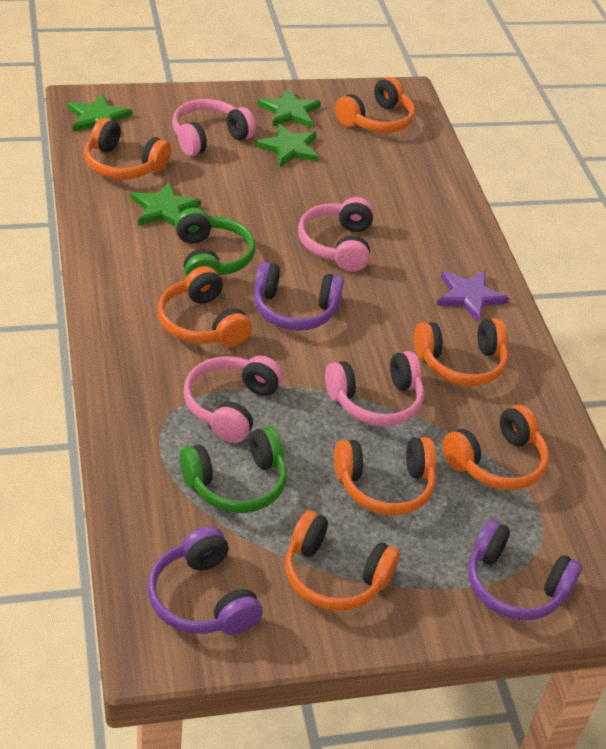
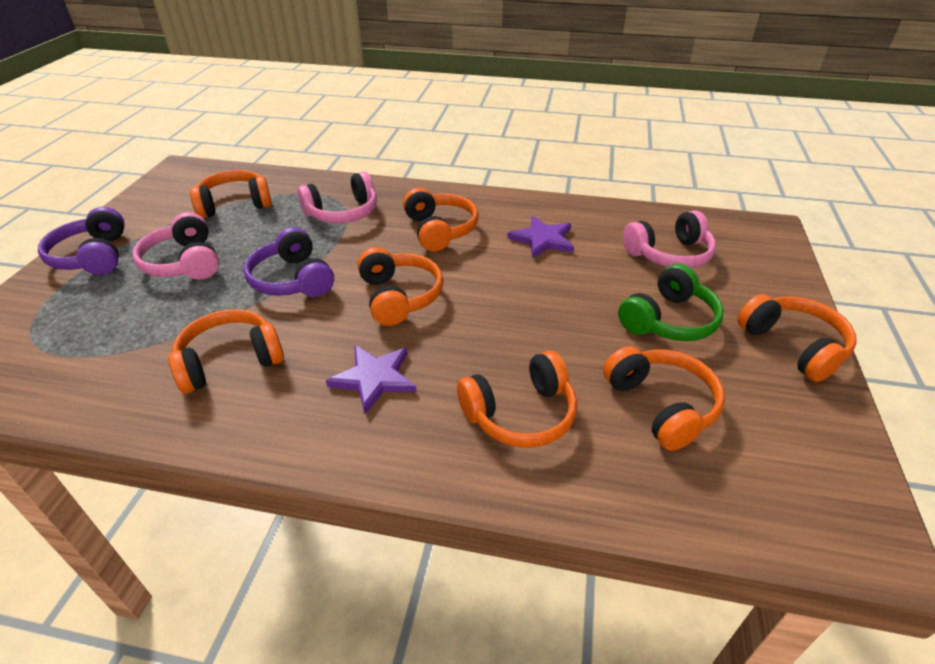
green headphones: 2 -> 1
green star: 4 -> 0
pink headphones: 4 -> 3
purple headphones: 3 -> 2
purple star: 1 -> 2

